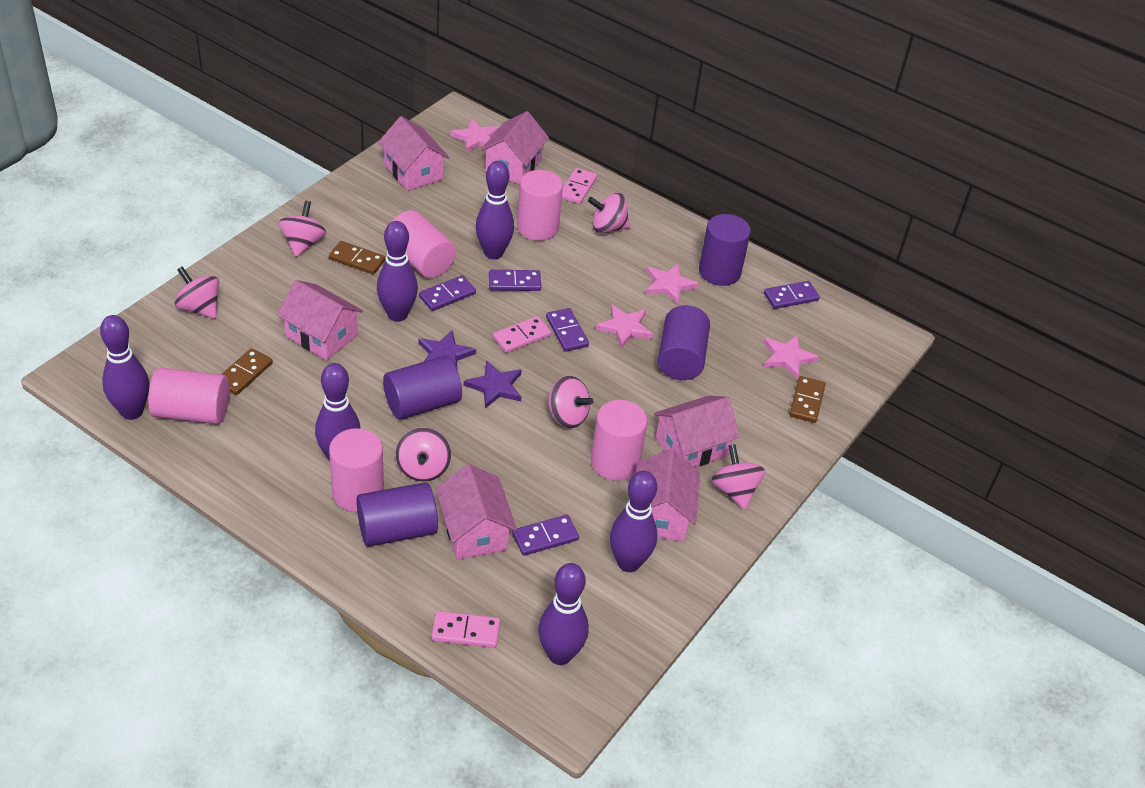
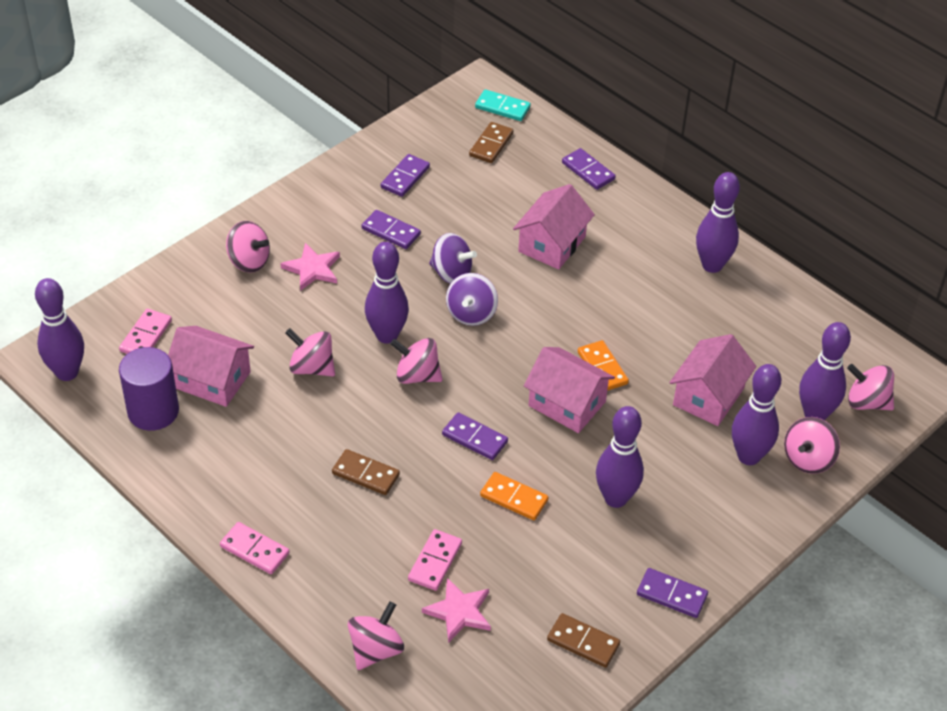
orange domino: 0 -> 2
pink cylinder: 5 -> 0
pink house: 6 -> 4
pink star: 4 -> 2
purple cylinder: 4 -> 1
purple spinning top: 0 -> 2
purple star: 2 -> 0
turquoise domino: 0 -> 1

